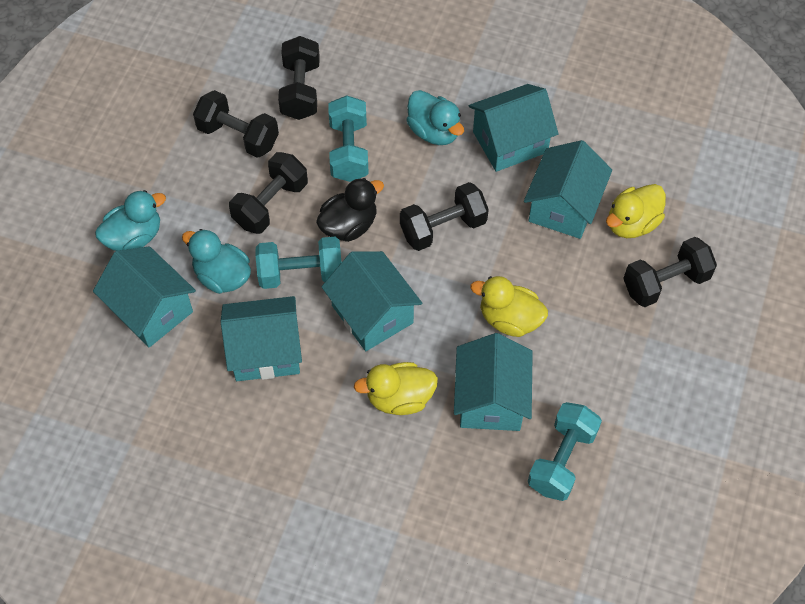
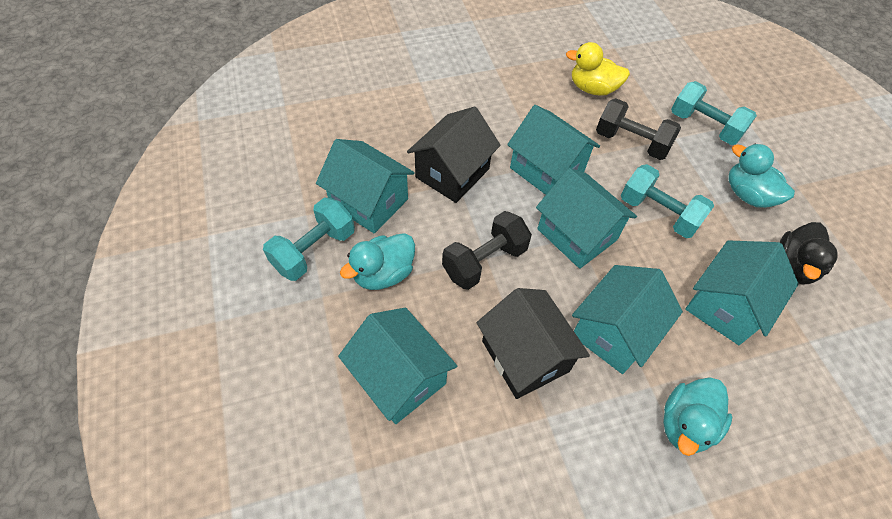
black dumbbell: 5 -> 2
black house: 0 -> 2
yellow duck: 3 -> 1

